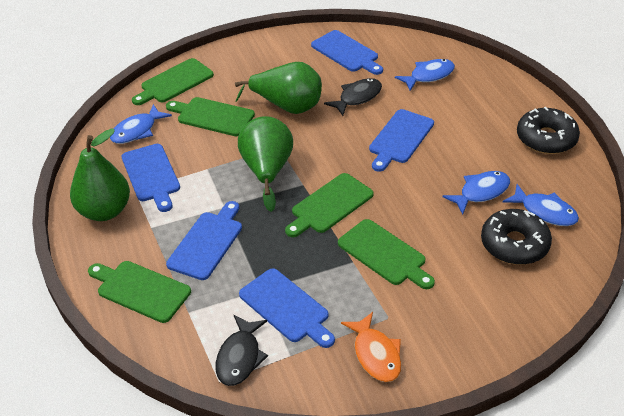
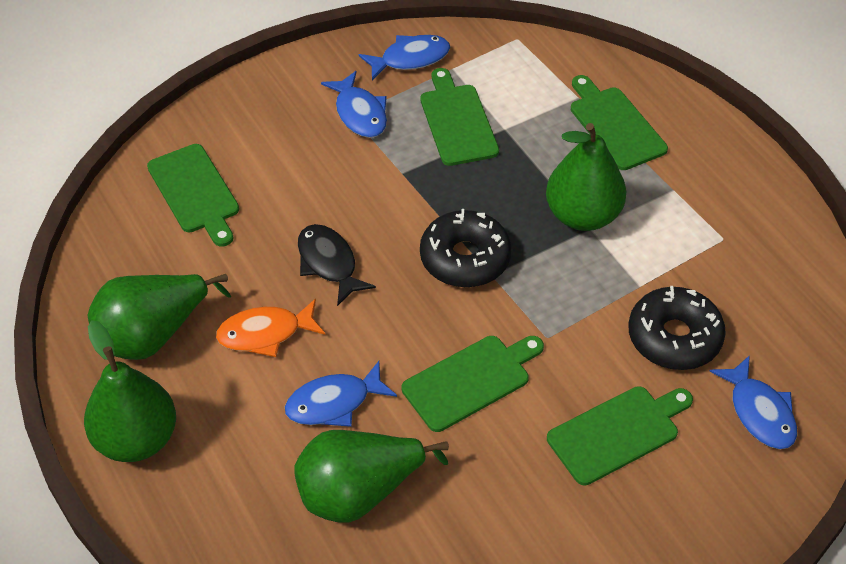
black fish: 2 -> 1
blue cutting board: 5 -> 0
green pear: 3 -> 4

